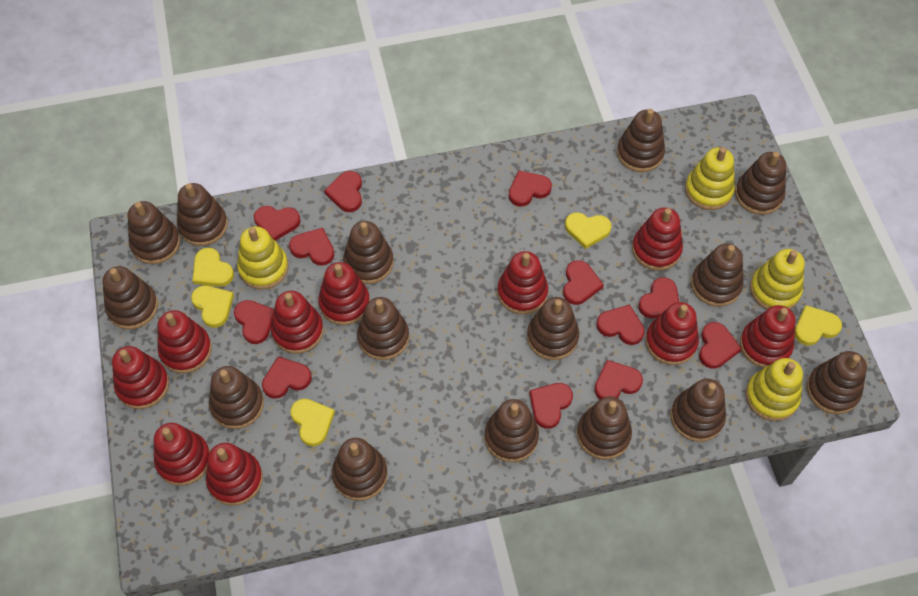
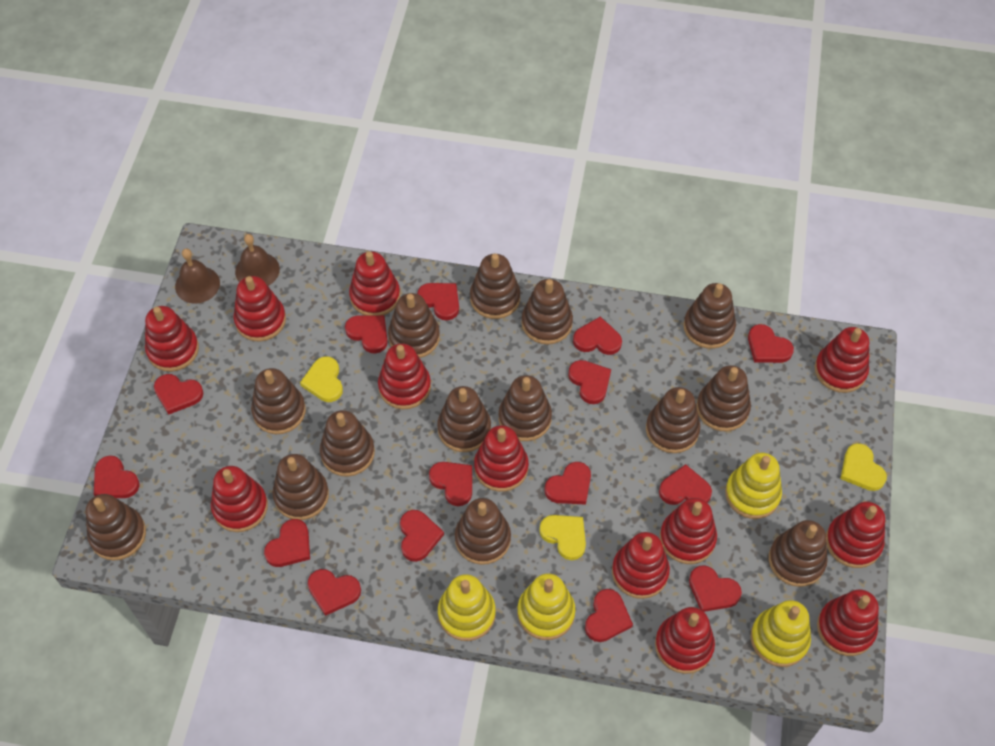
brown bell: 0 -> 2
brown stacking toy: 15 -> 14
red heart: 12 -> 15
red stacking toy: 10 -> 12
yellow heart: 5 -> 3

